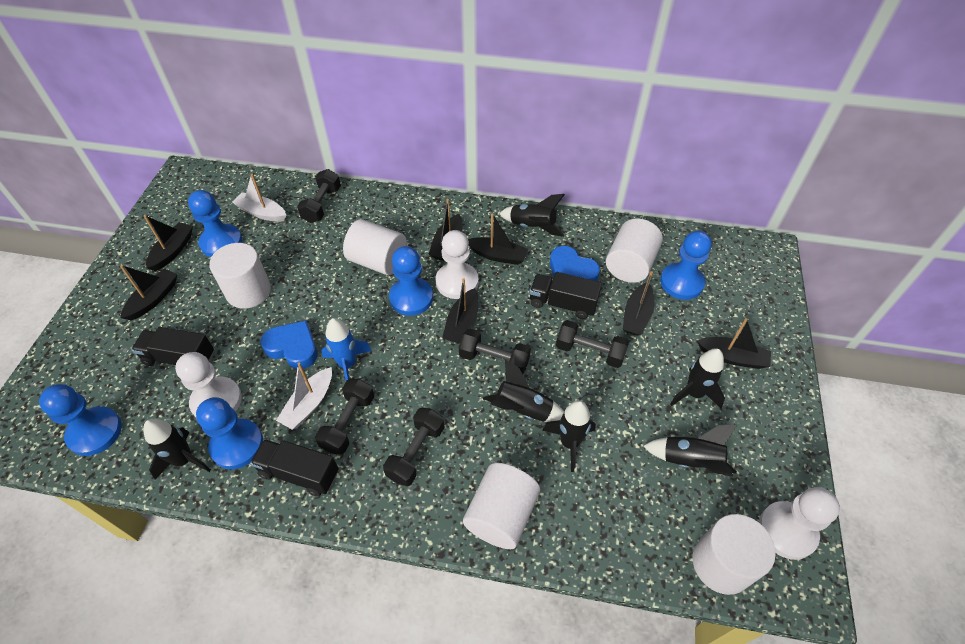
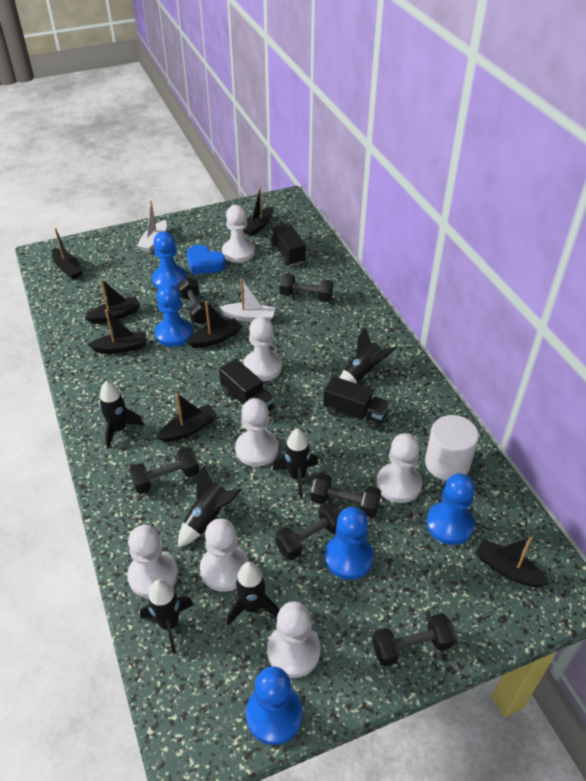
black dumbbell: 5 -> 6
blue heart: 2 -> 1
blue rocket: 1 -> 0
white cylinder: 5 -> 1
white pawn: 3 -> 7

